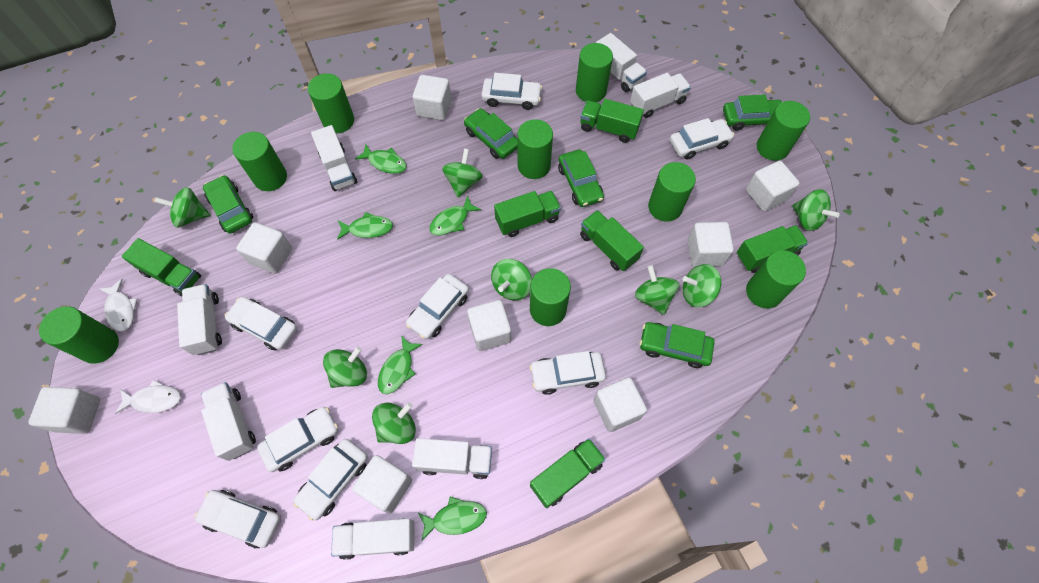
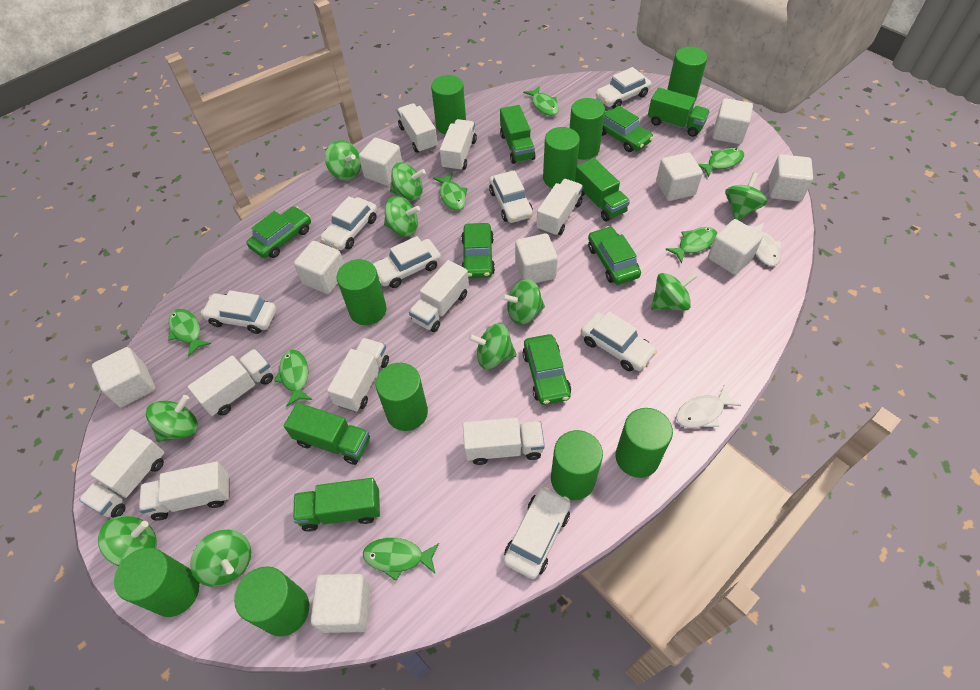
green cylinder: 9 -> 10
green fish: 5 -> 7
green spinning top: 8 -> 10
green truck: 6 -> 5
white car: 8 -> 7
white cube: 8 -> 9
white truck: 7 -> 9

